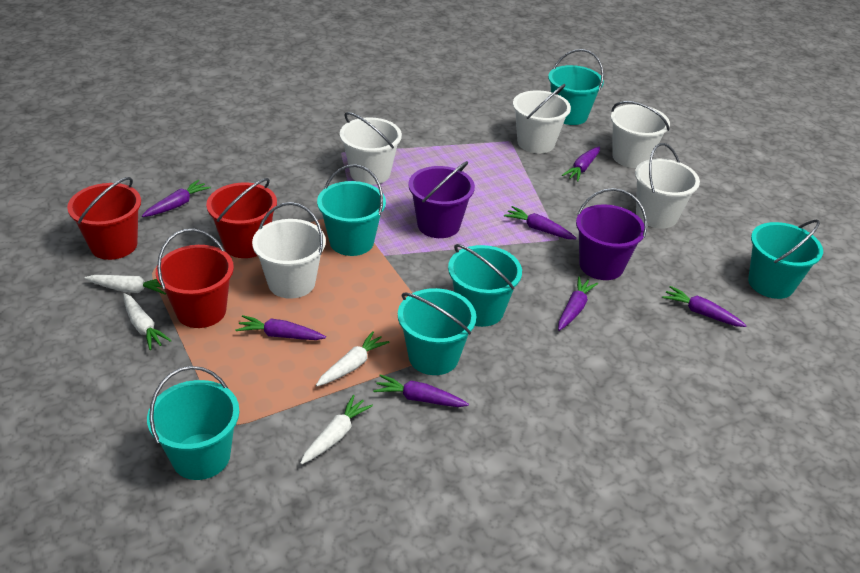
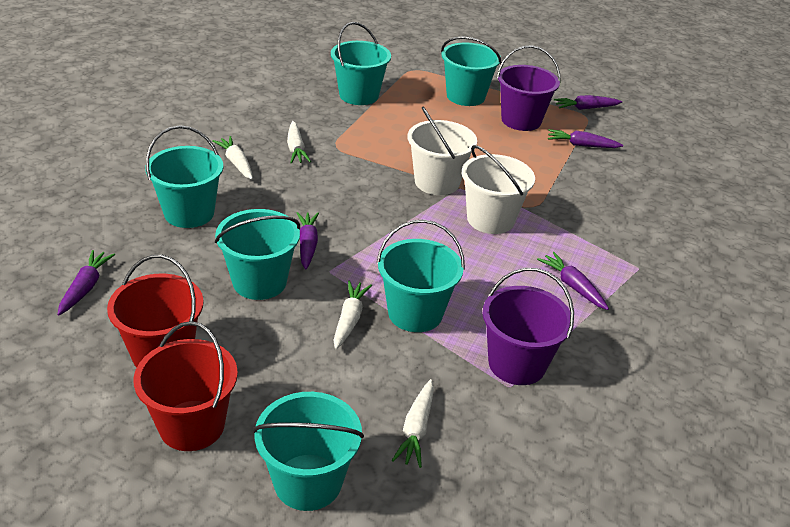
purple carrot: 7 -> 5
red bucket: 3 -> 2
white bucket: 5 -> 2

